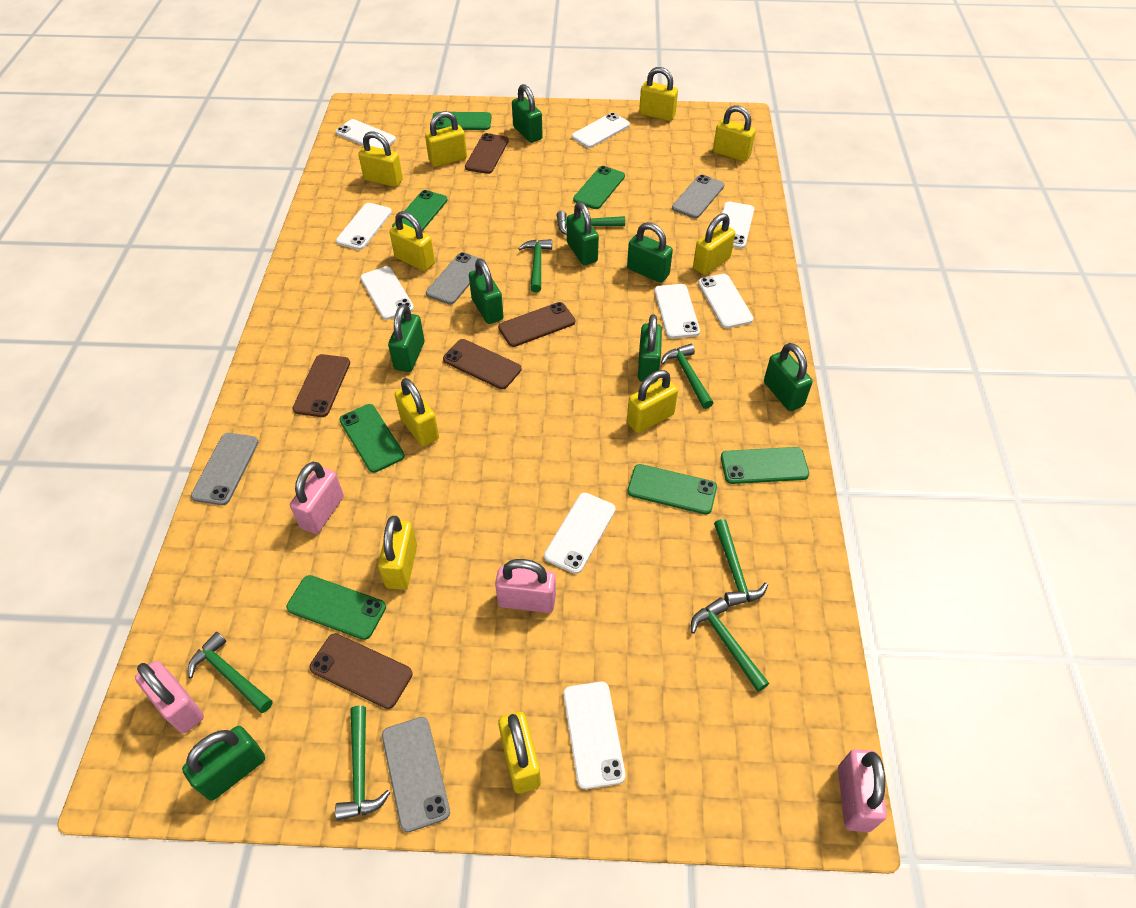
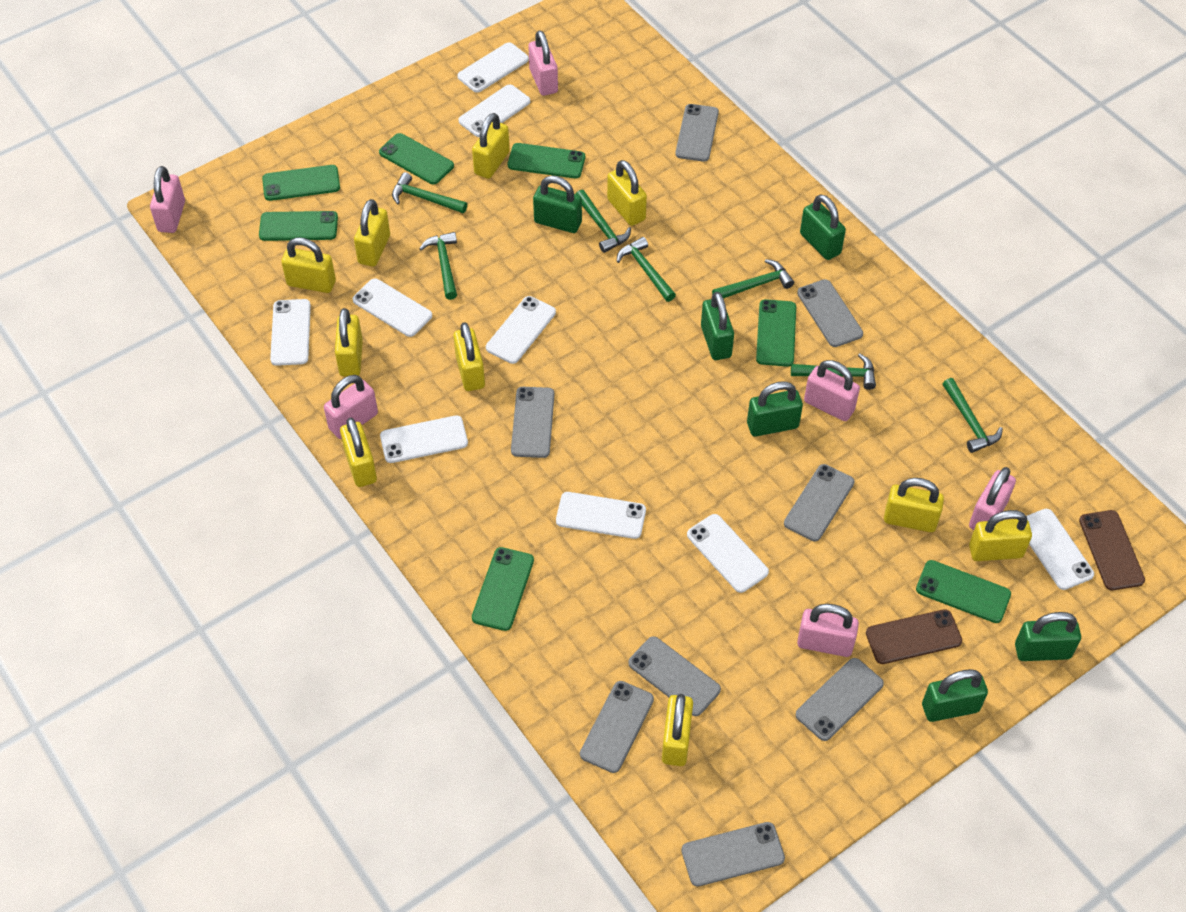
brown phone: 5 -> 2
green padlock: 8 -> 6
grey phone: 4 -> 8
pink padlock: 4 -> 6

